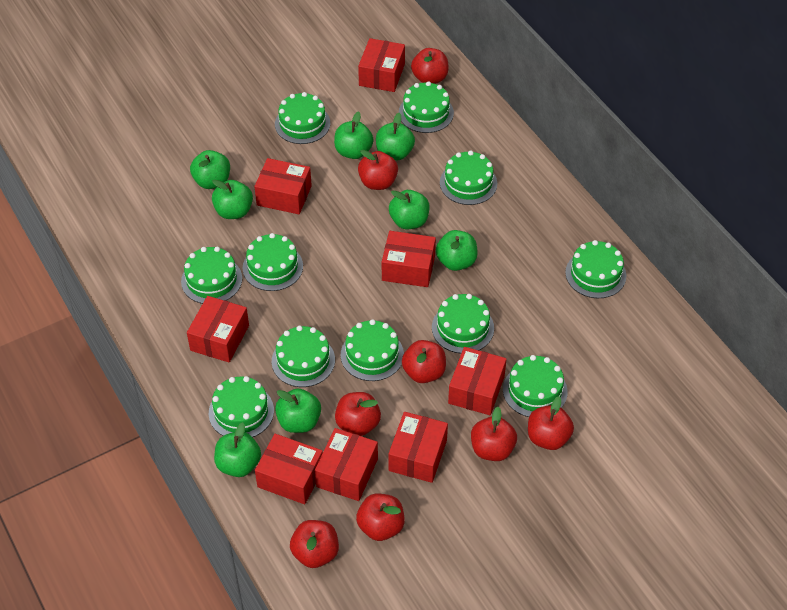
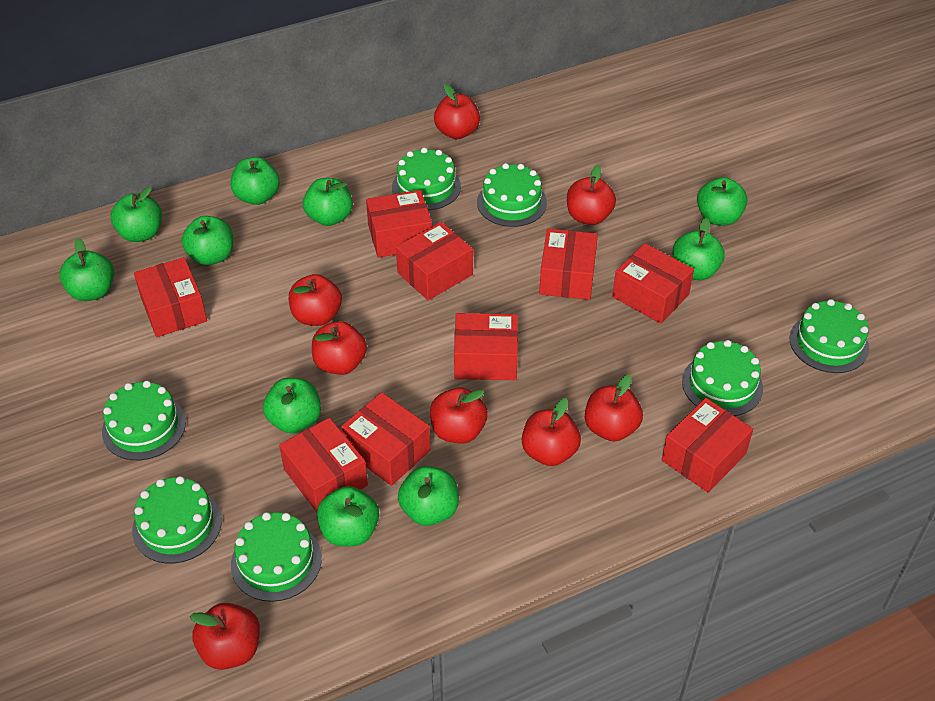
green apple: 8 -> 10
green cake: 11 -> 7
red box: 8 -> 9

